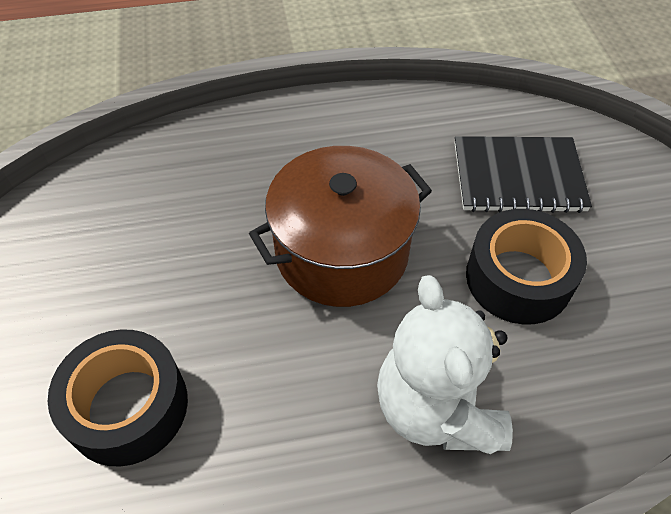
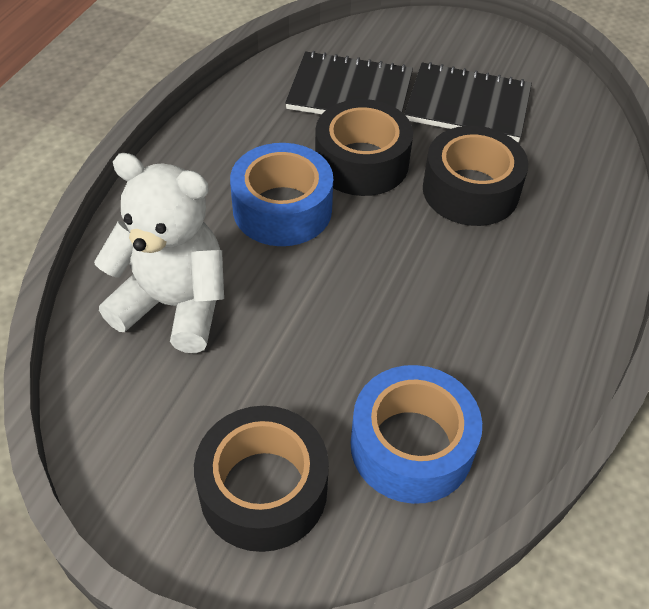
black notebook: 1 -> 2
black tape: 2 -> 3
blue tape: 0 -> 2
brown pot: 1 -> 0

